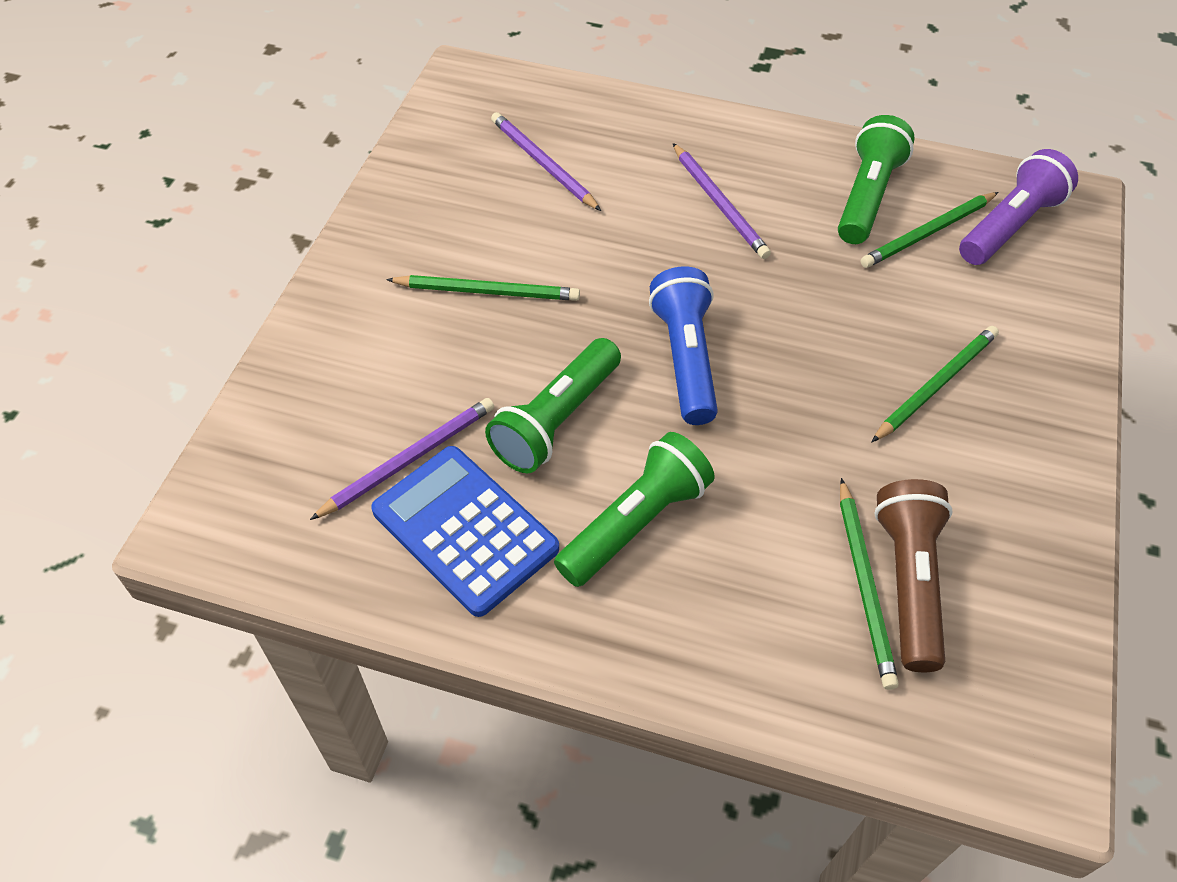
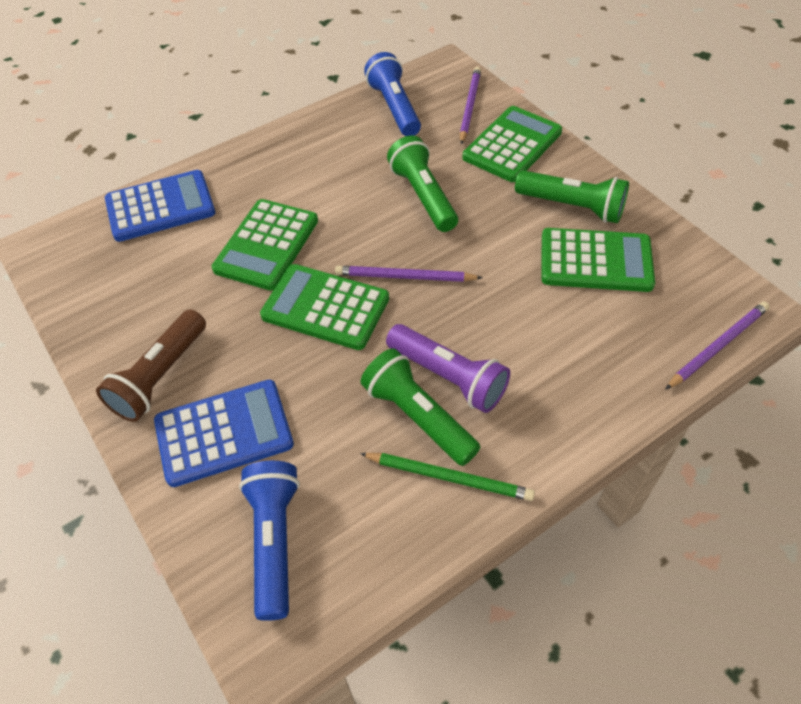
blue calculator: 1 -> 2
blue flashlight: 1 -> 2
green calculator: 0 -> 4
green pencil: 4 -> 1

